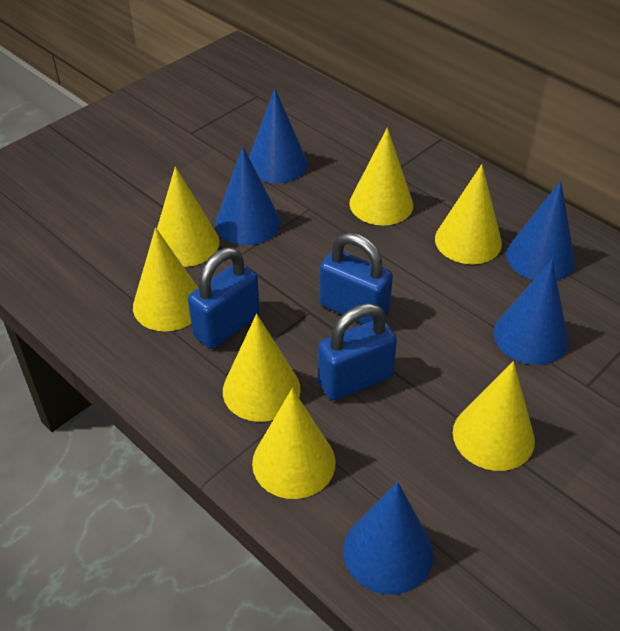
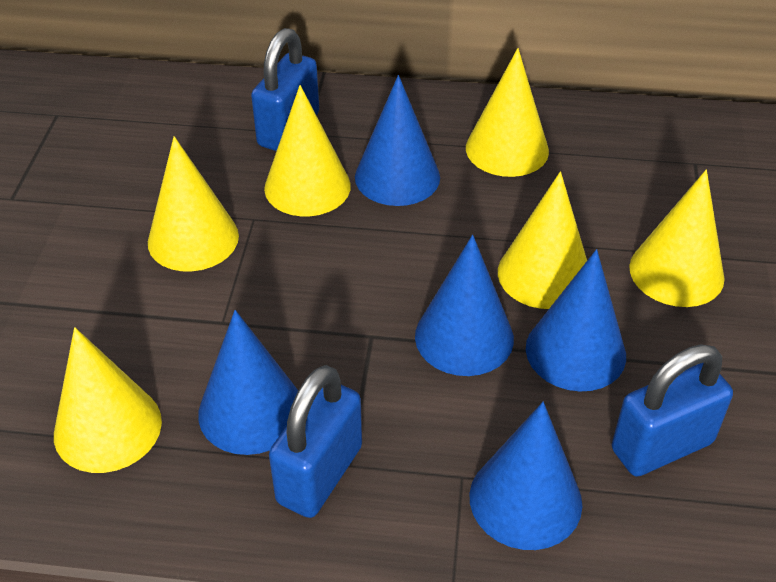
yellow cone: 7 -> 6

